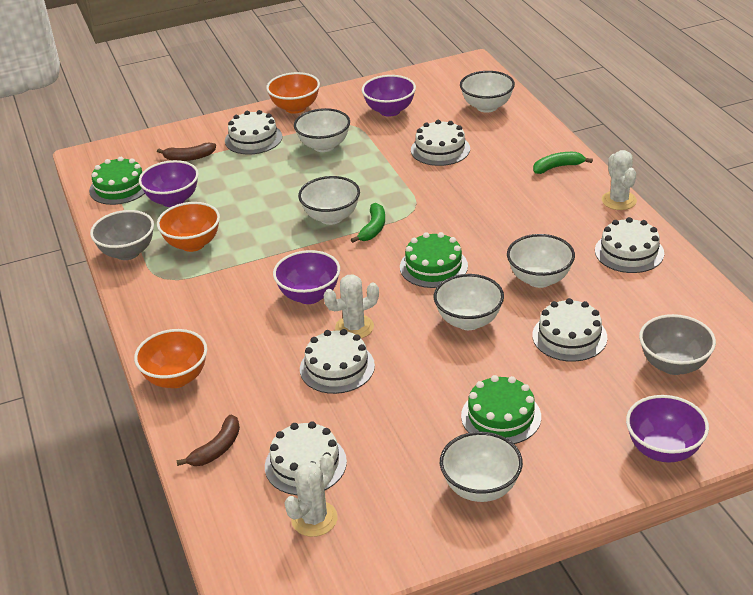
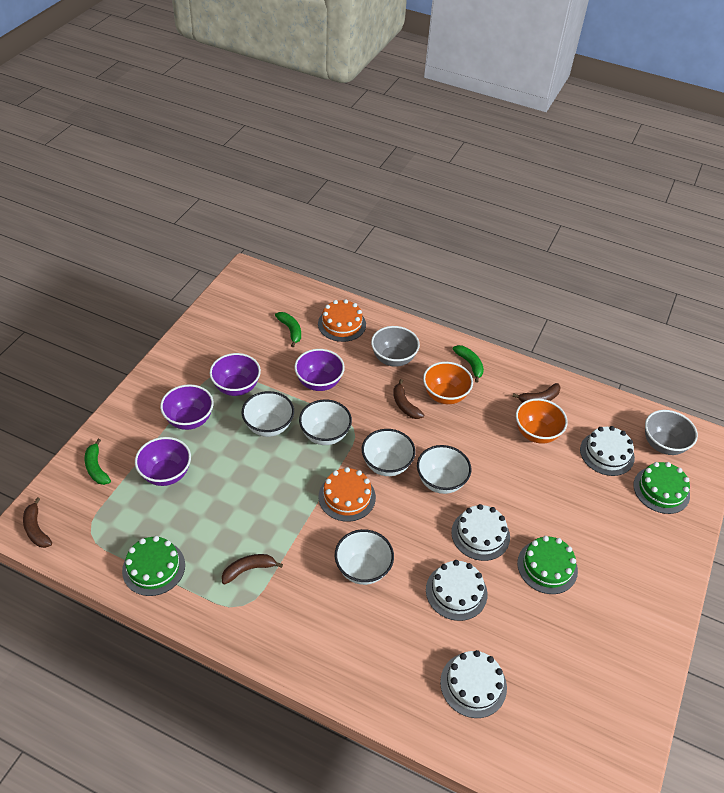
brown banana: 2 -> 4
green banana: 2 -> 3
orange bowl: 3 -> 2
orange cake: 0 -> 2
white bowl: 6 -> 5
white cactus: 3 -> 0
white cake: 6 -> 4

